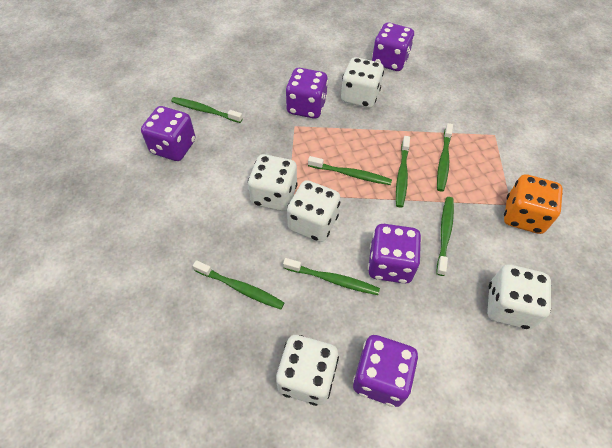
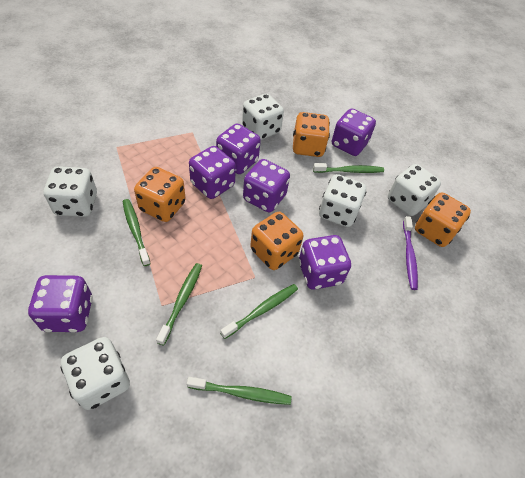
green toothbrush: 7 -> 5
orange dice: 1 -> 4
purple dice: 5 -> 6
purple toothbrush: 0 -> 1

